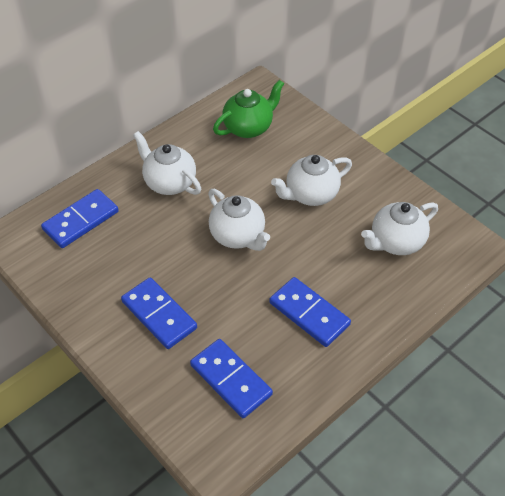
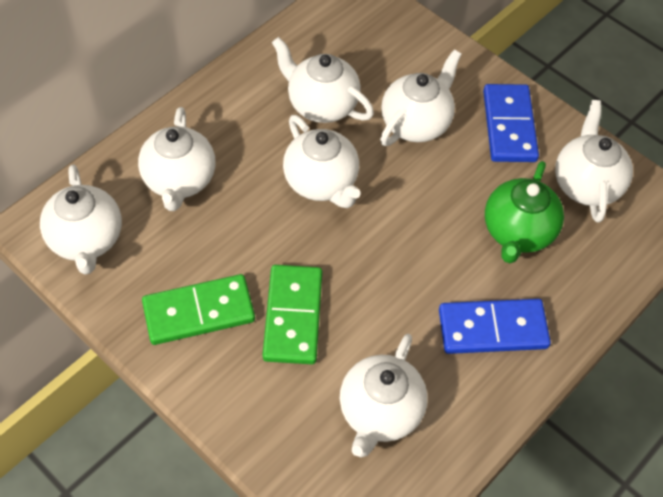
blue domino: 4 -> 2
green domino: 0 -> 2
white teapot: 4 -> 7

